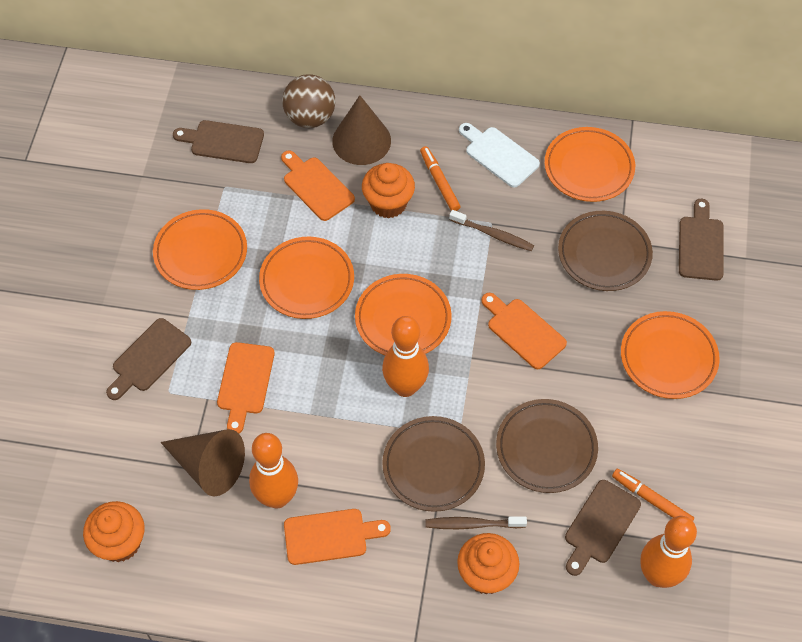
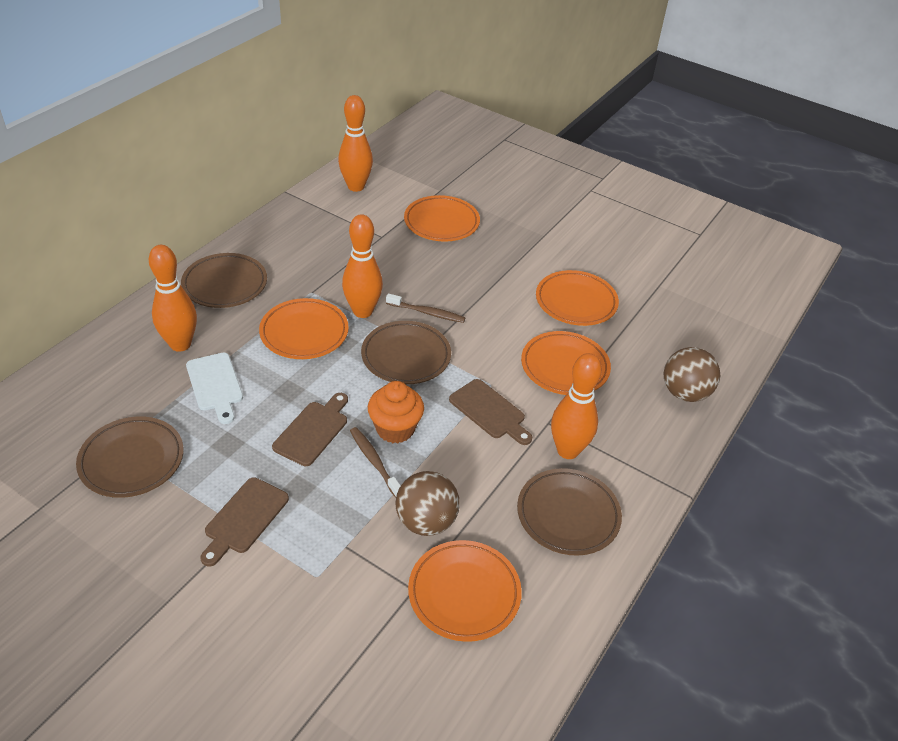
brown ball: 1 -> 2
brown cone: 2 -> 0
brown cutting board: 4 -> 3
brown plate: 3 -> 4
orange bowling pin: 3 -> 4
orange cupcake: 3 -> 1
orange cutting board: 4 -> 0
orange marker: 2 -> 0

